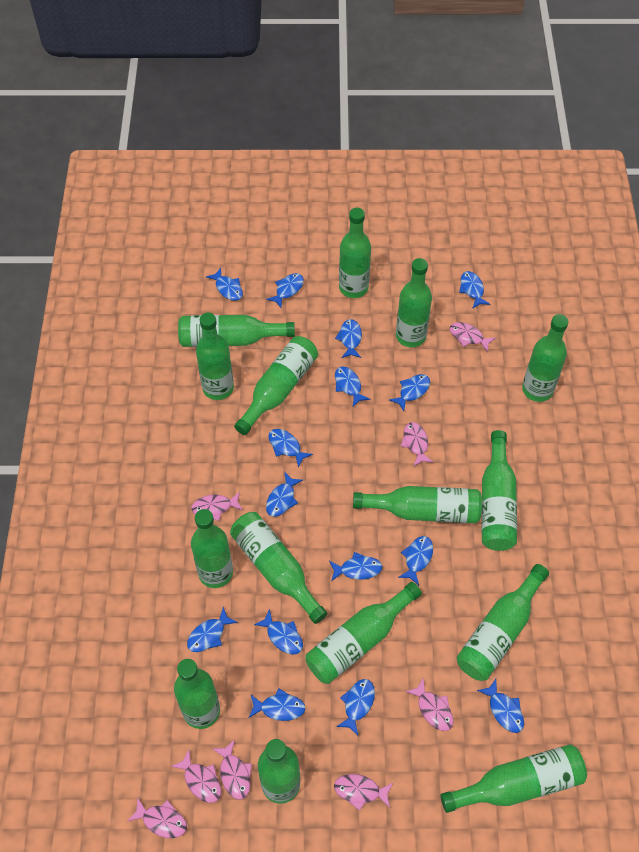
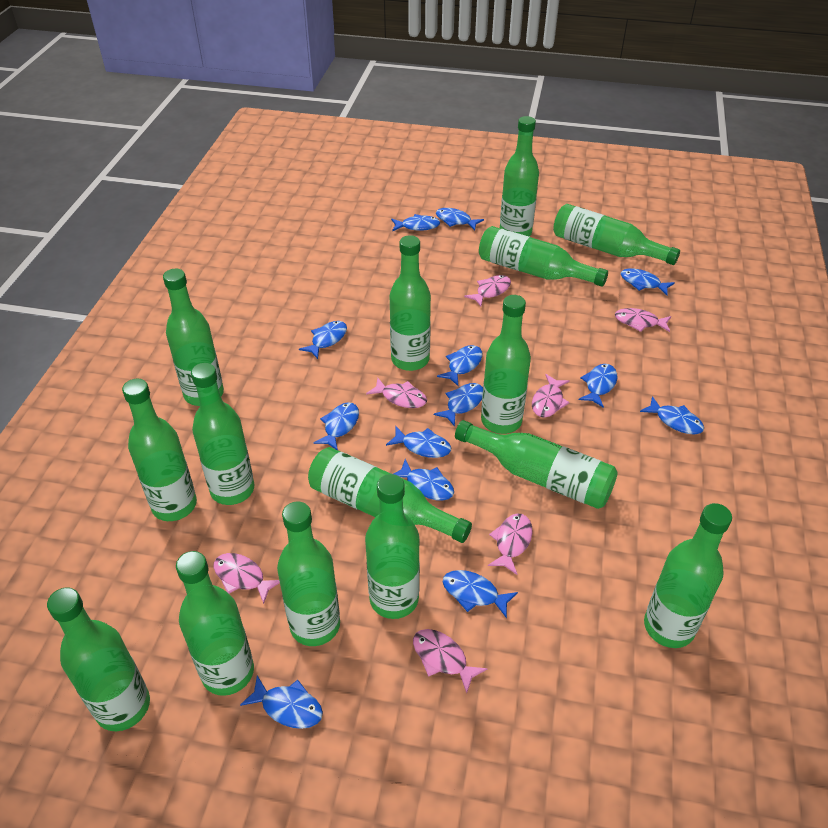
blue fish: 15 -> 13
pink fish: 8 -> 7

